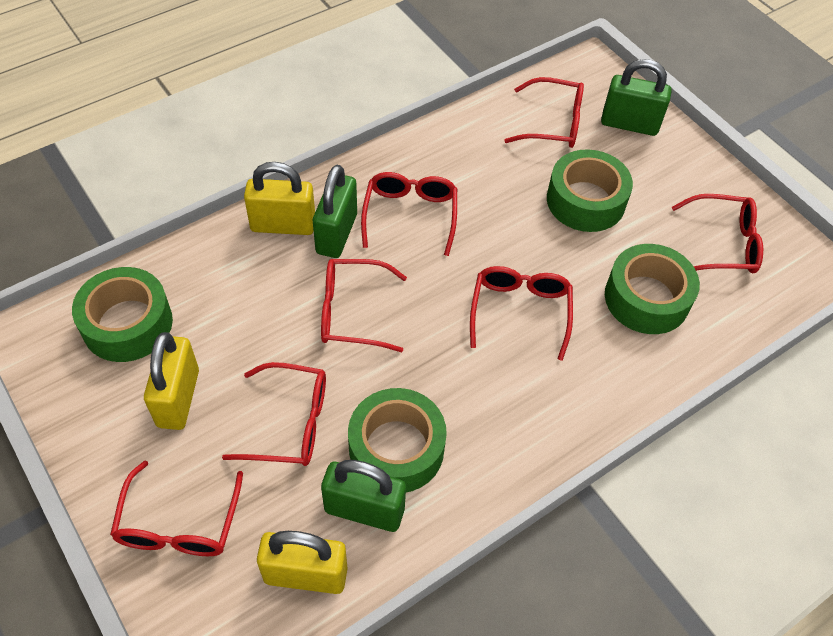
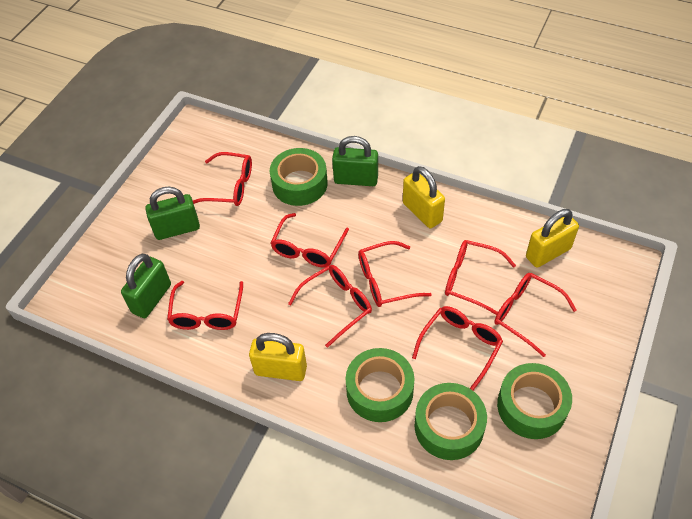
red glasses: 7 -> 8

